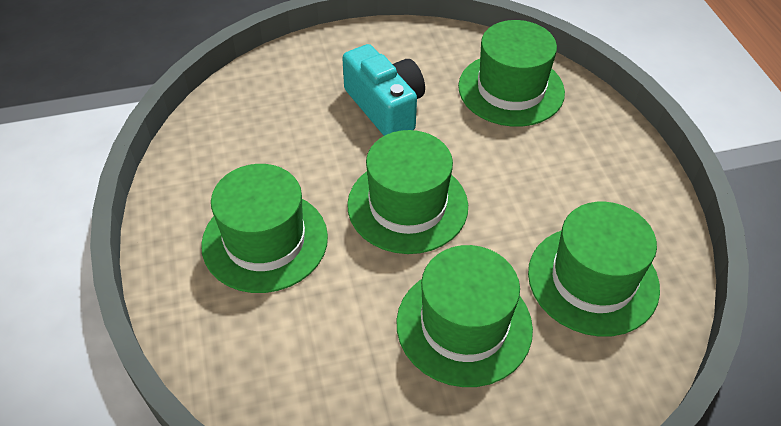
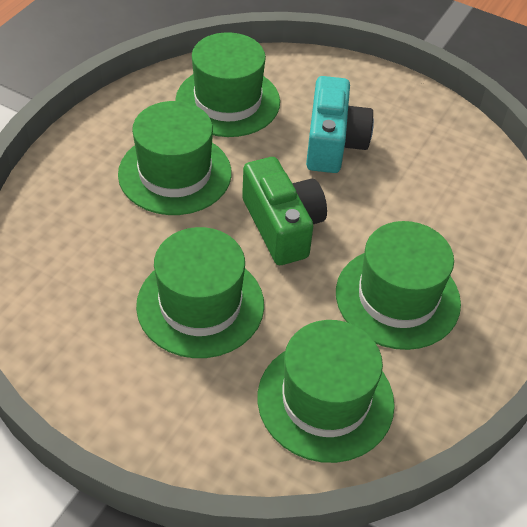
green camera: 0 -> 1

